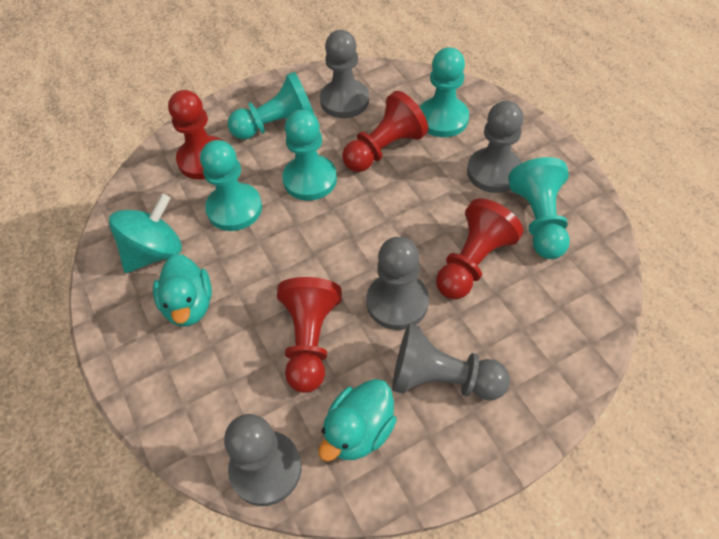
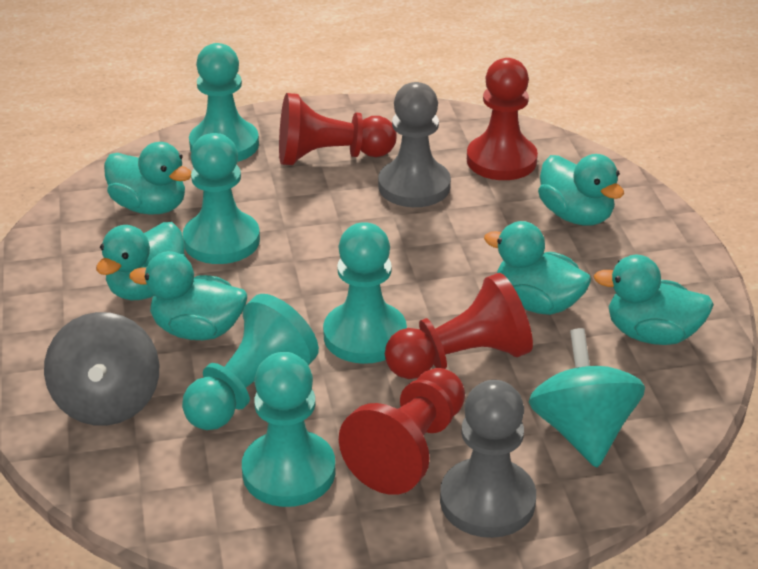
grey pawn: 5 -> 2
grey spinning top: 0 -> 1
turquoise duck: 2 -> 6

